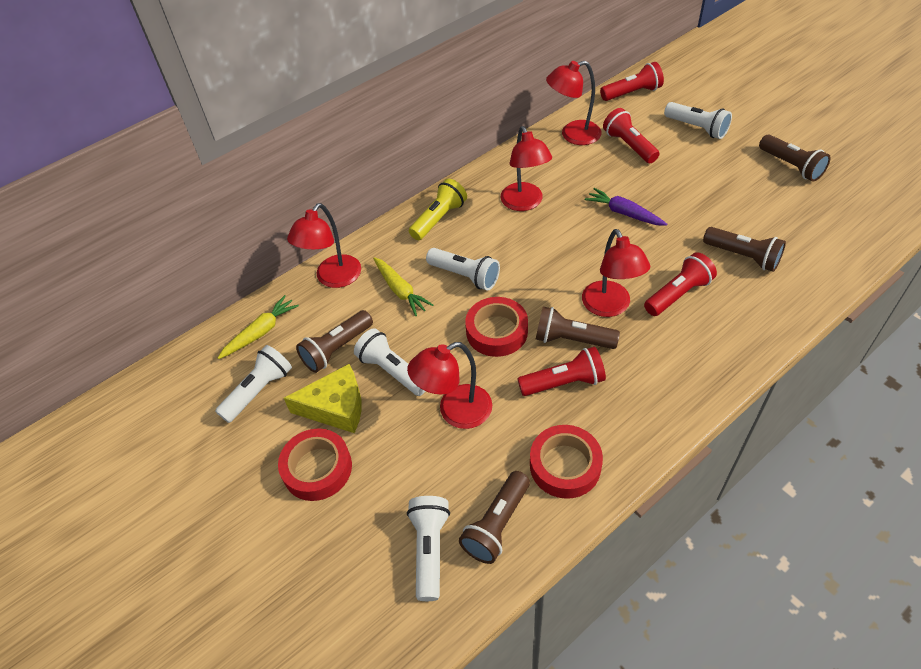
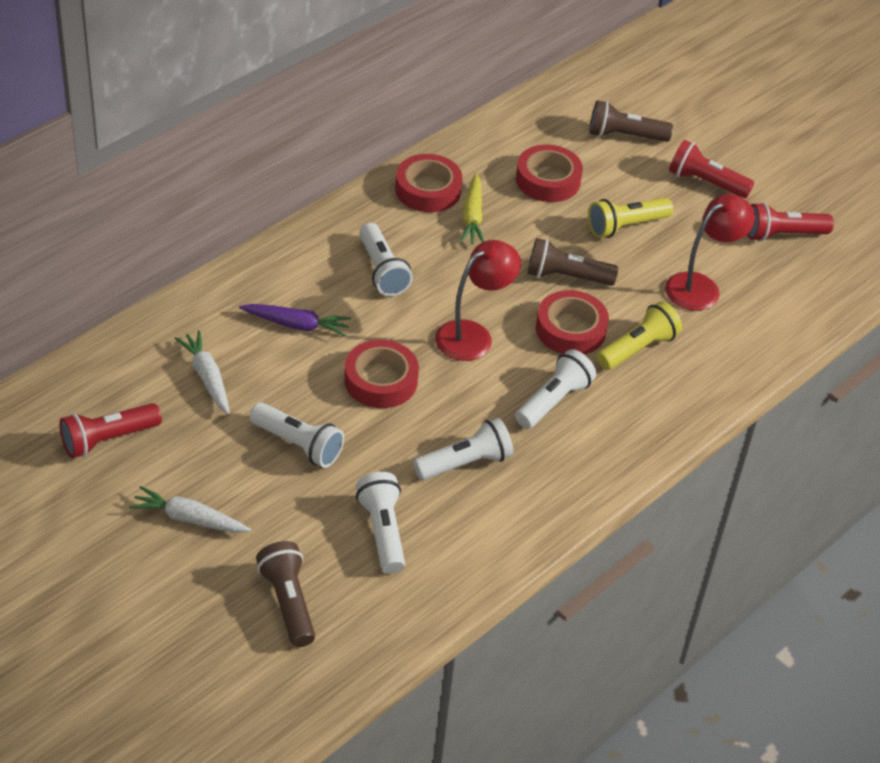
brown flashlight: 5 -> 3
red flashlight: 4 -> 3
red lamp: 5 -> 2
red tape: 3 -> 4
white carrot: 0 -> 2
yellow carrot: 2 -> 1
yellow cheese: 1 -> 0
yellow flashlight: 1 -> 2

